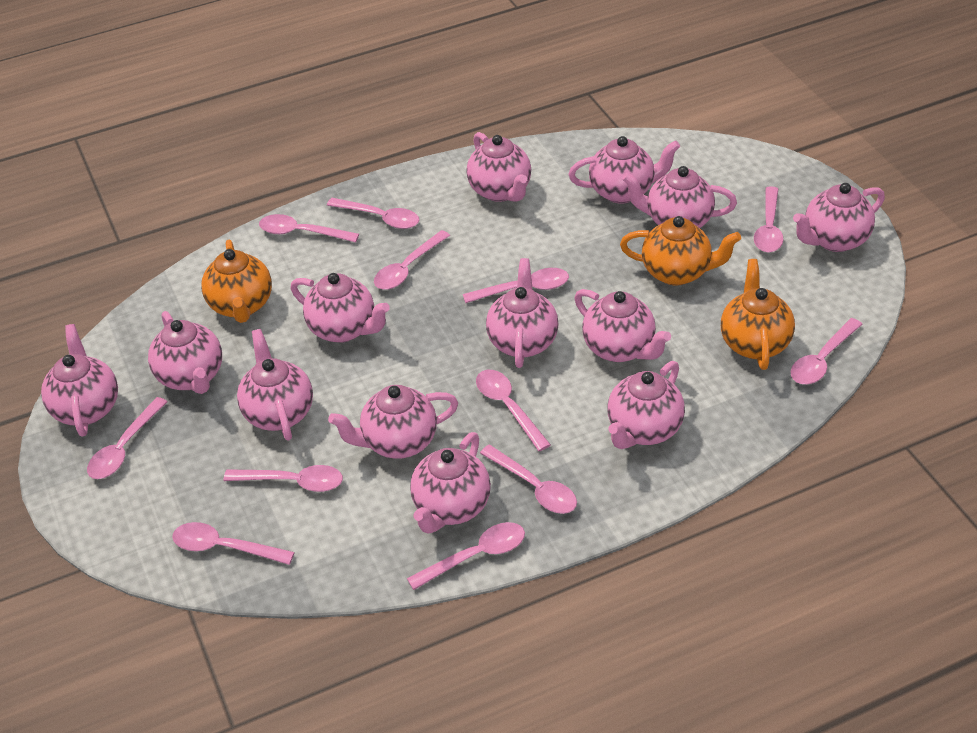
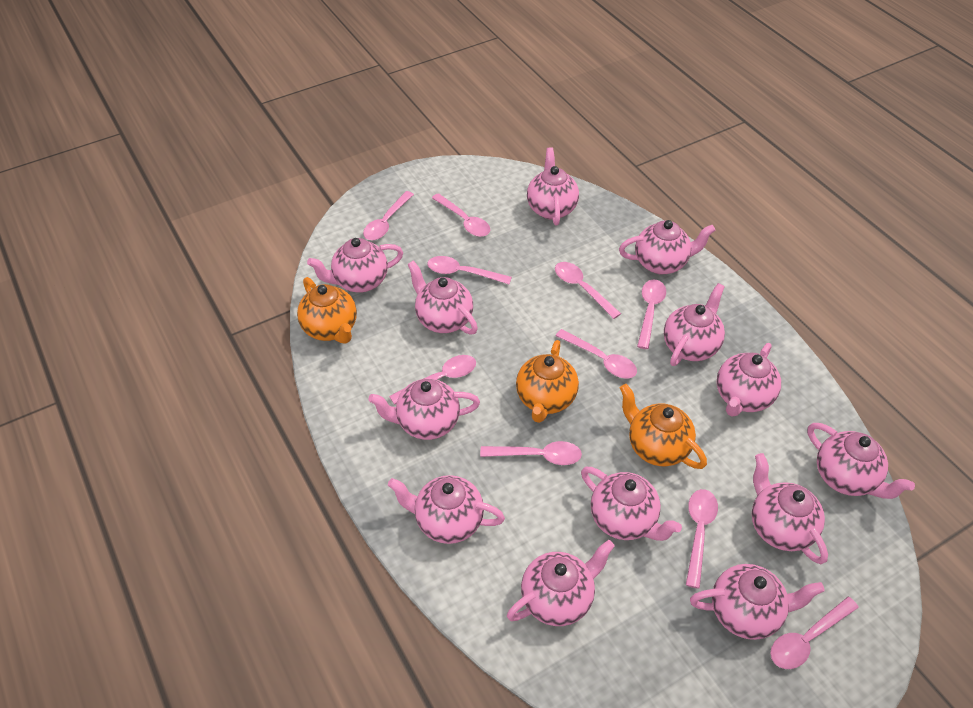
pink spoon: 12 -> 10

